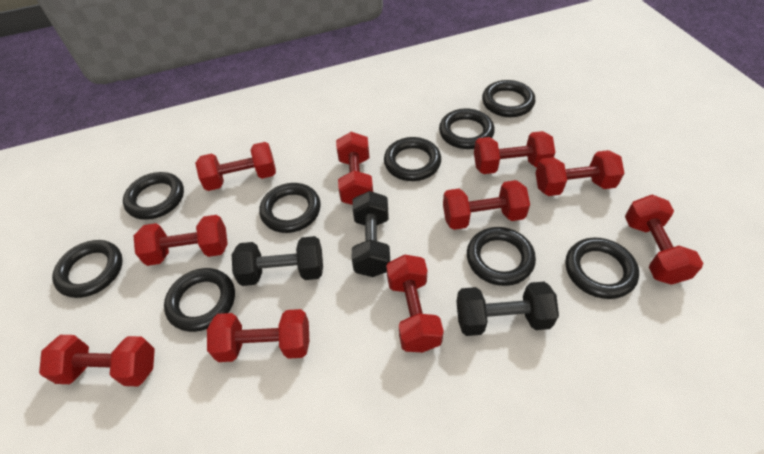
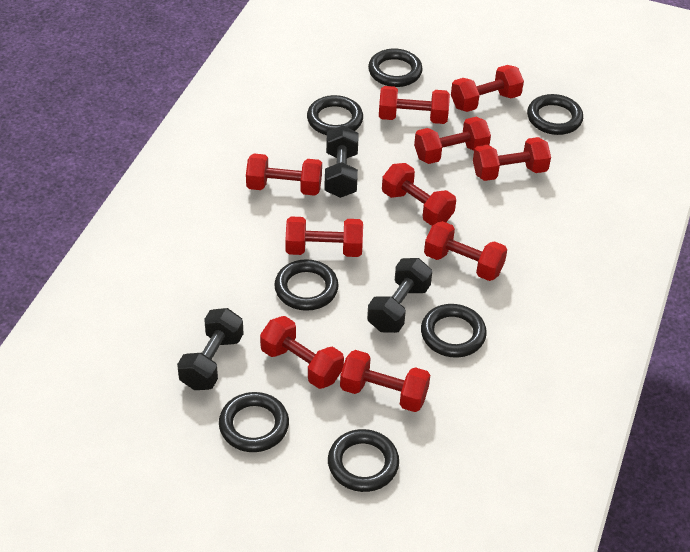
black ring: 9 -> 7

